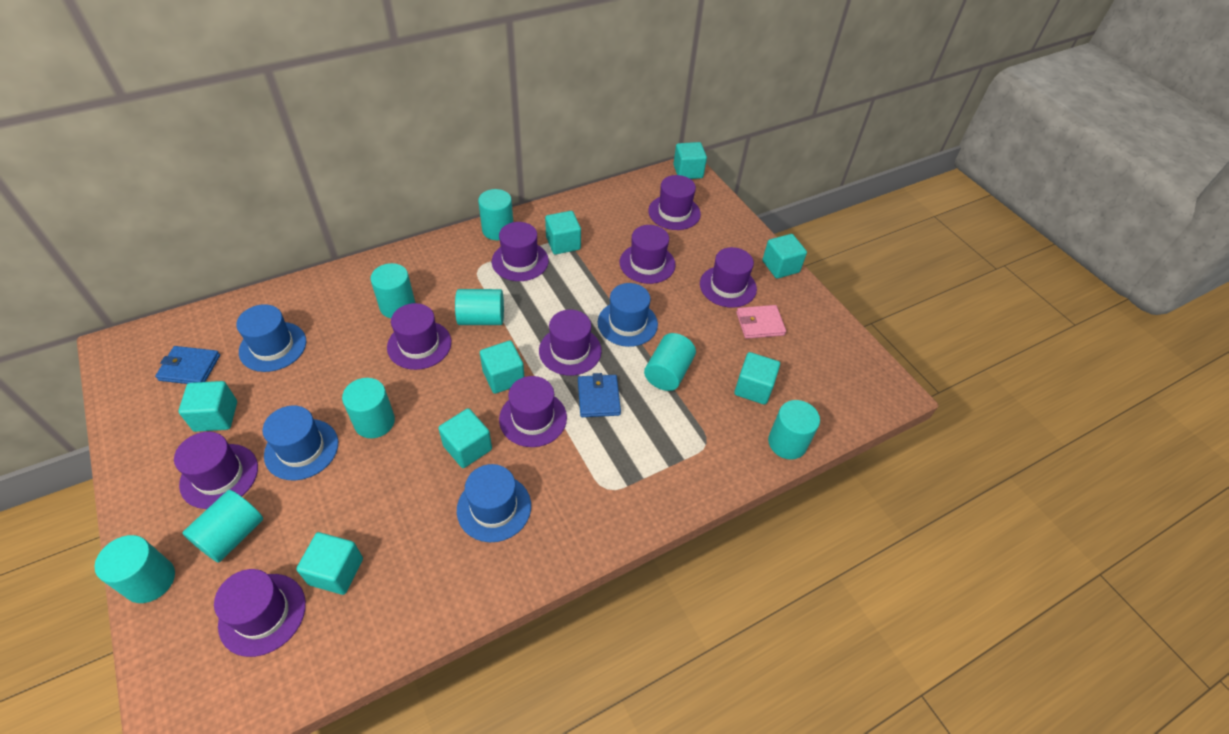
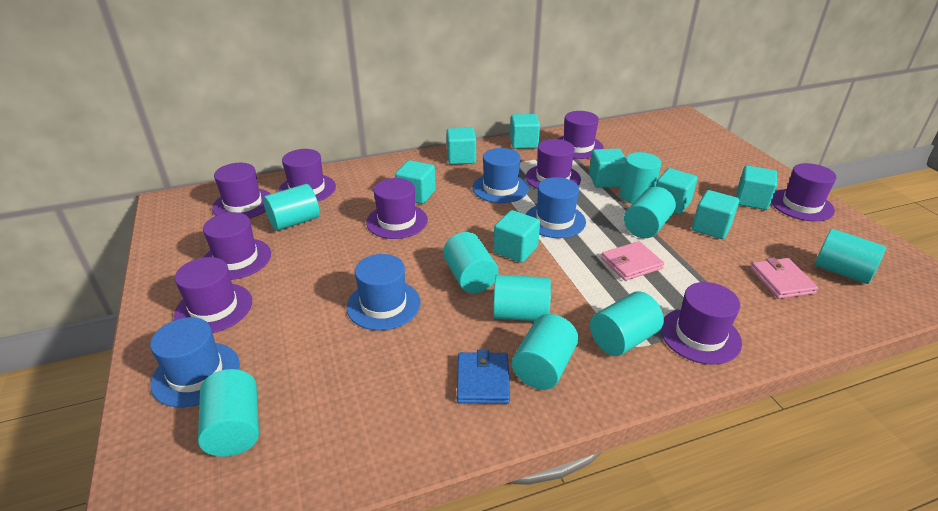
blue wallet: 2 -> 1
pink wallet: 1 -> 2
turquoise cylinder: 8 -> 9

